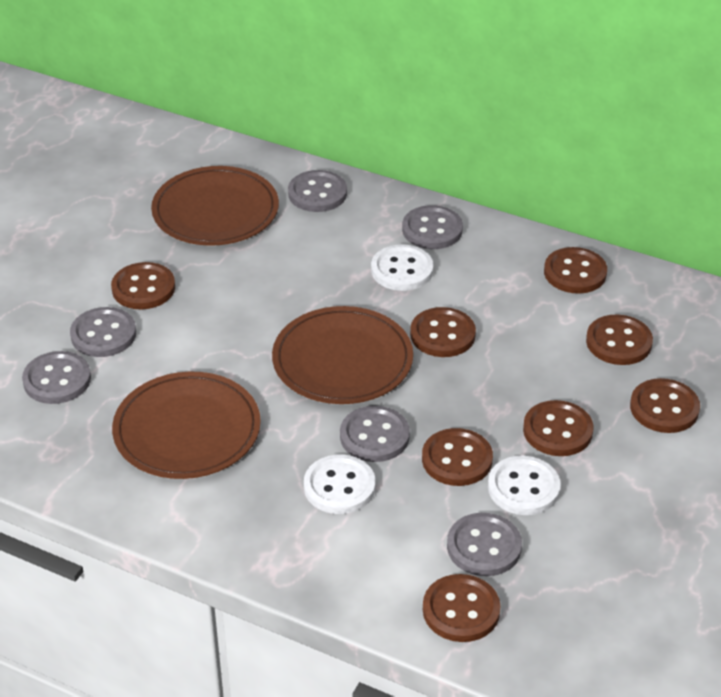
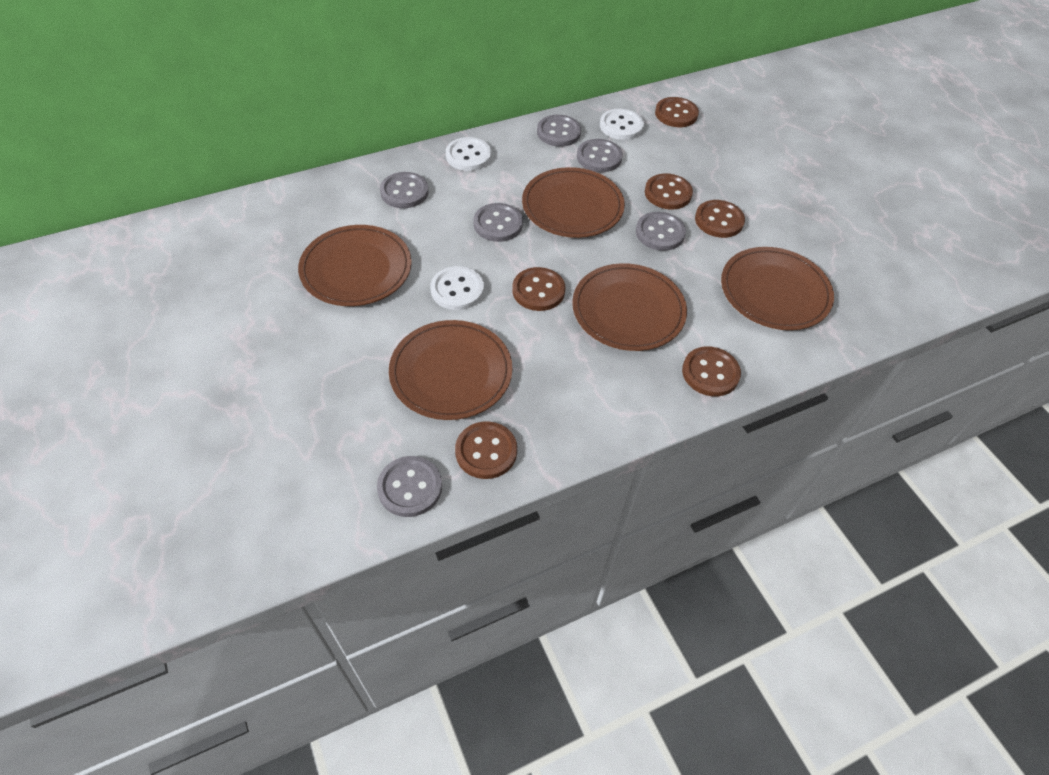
brown button: 8 -> 6
brown plate: 3 -> 5

